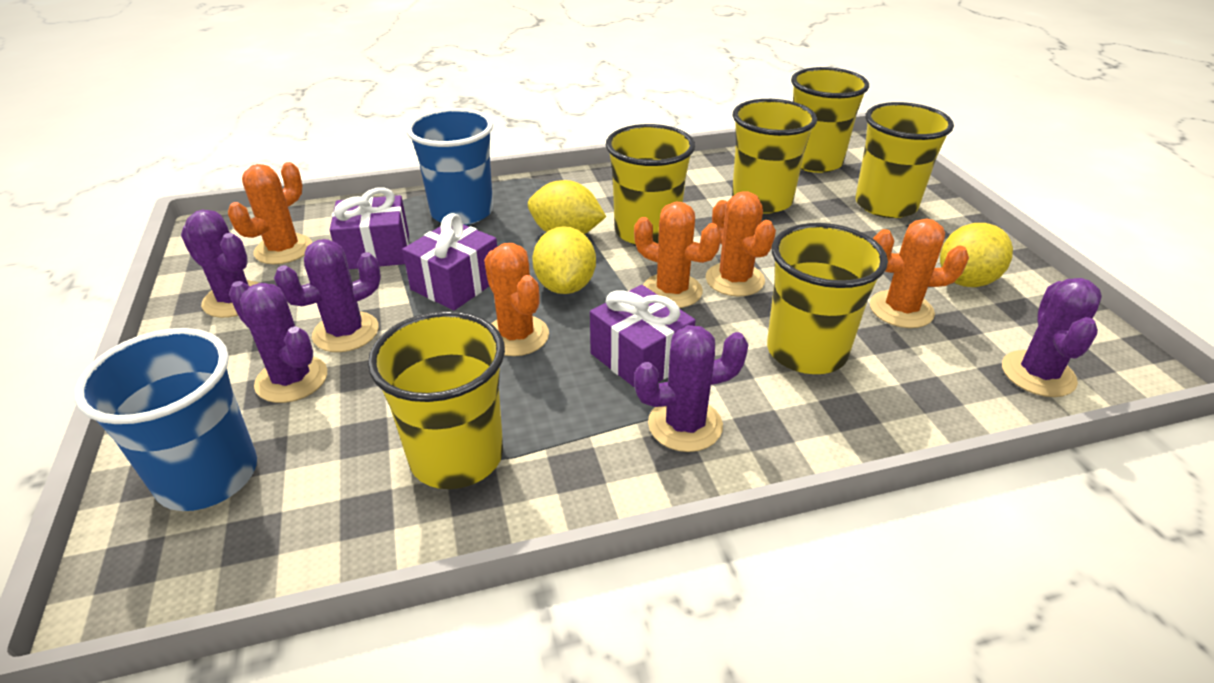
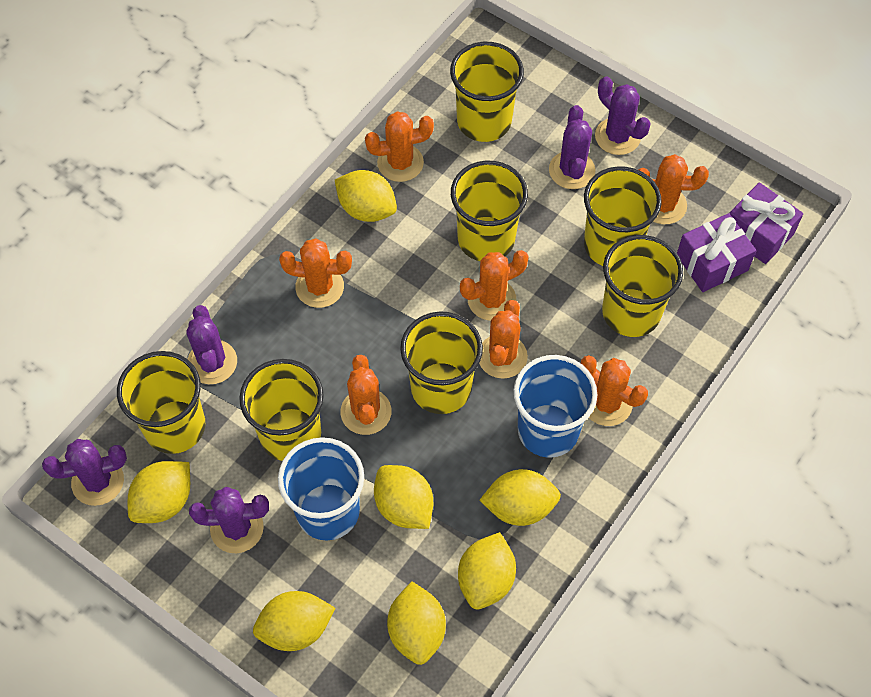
orange cactus: 5 -> 7
purple gift: 3 -> 2
yellow cup: 6 -> 7
yellow lemon: 3 -> 7

